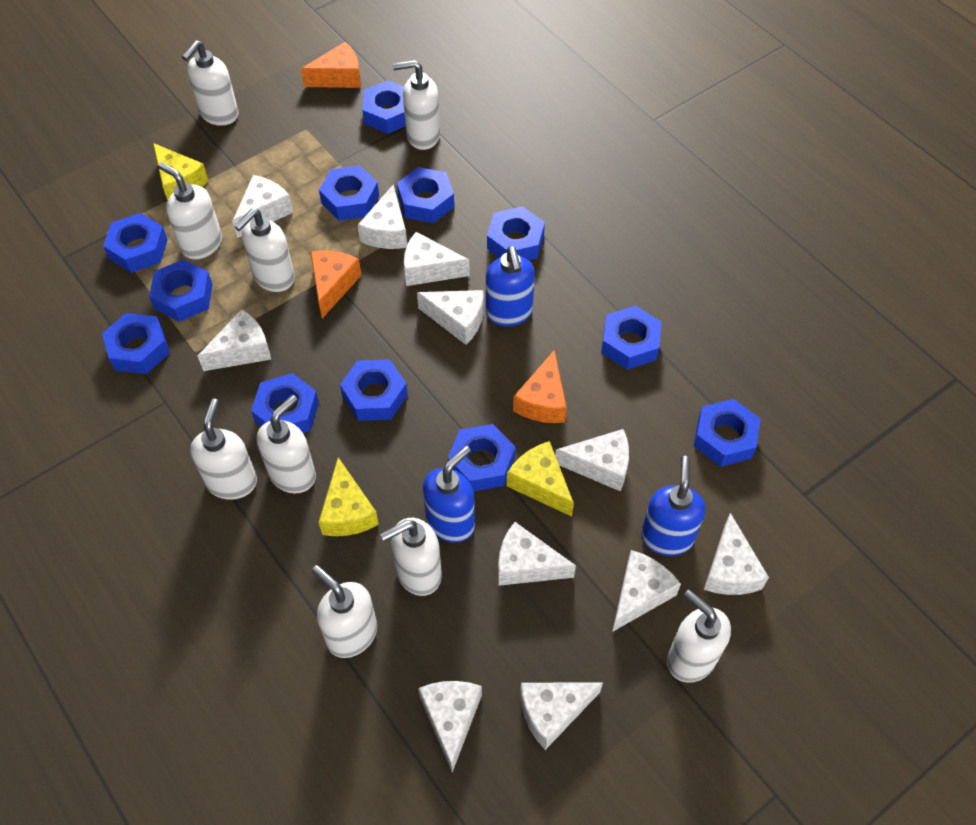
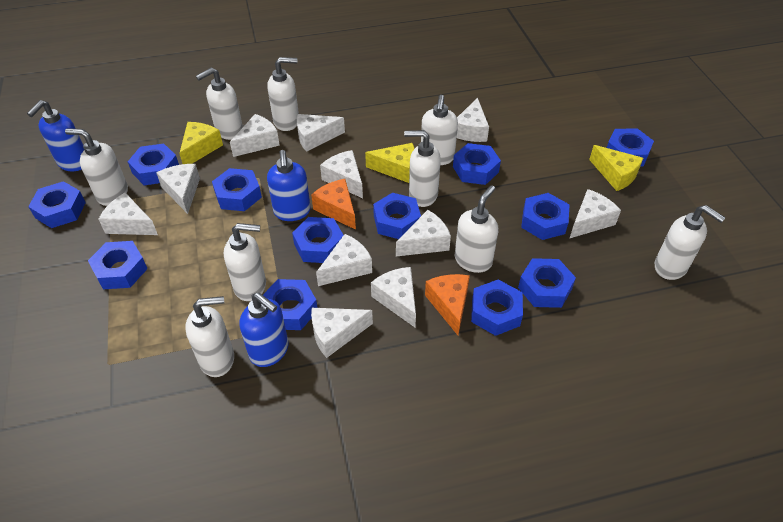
orange cheese: 3 -> 2

